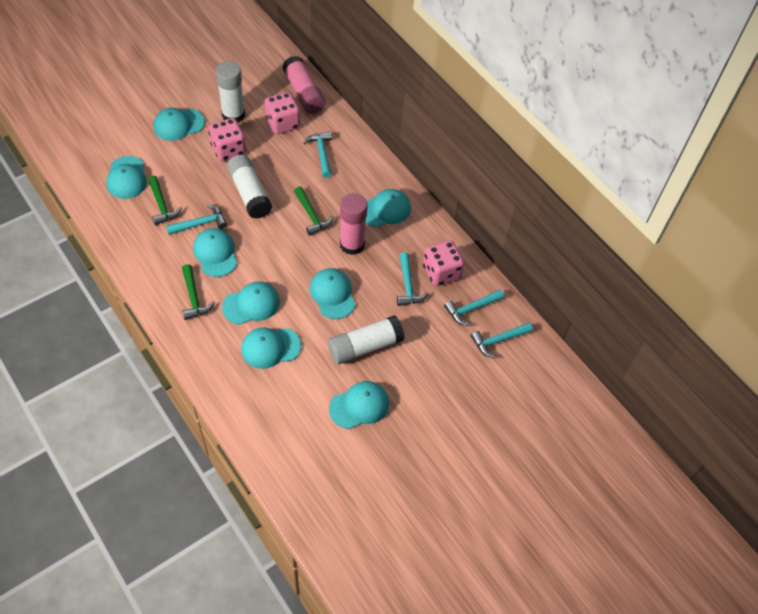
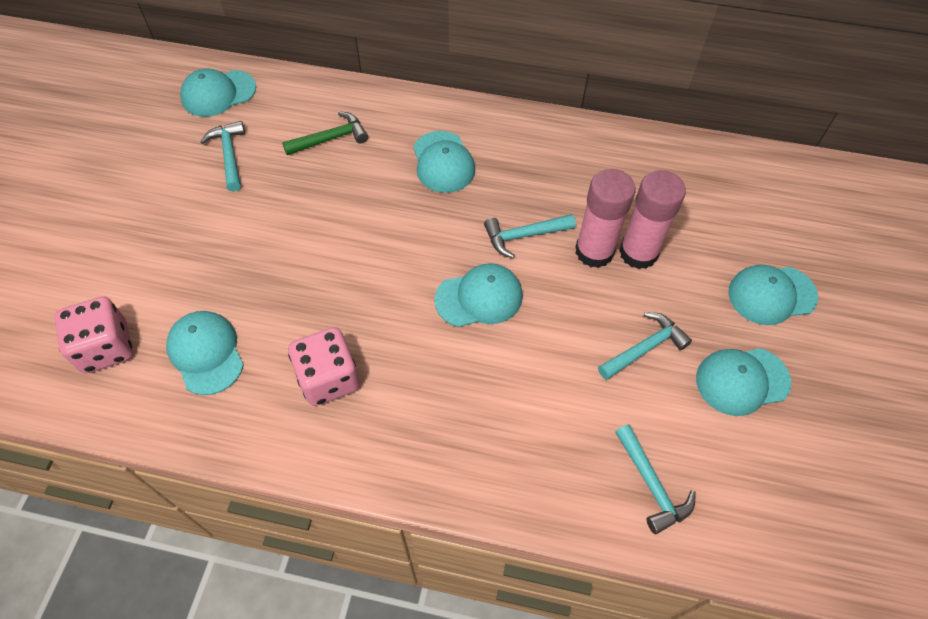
green hammer: 3 -> 1
pink dice: 3 -> 2
turquoise cap: 8 -> 6
turquoise hammer: 5 -> 4
white glue stick: 3 -> 0

